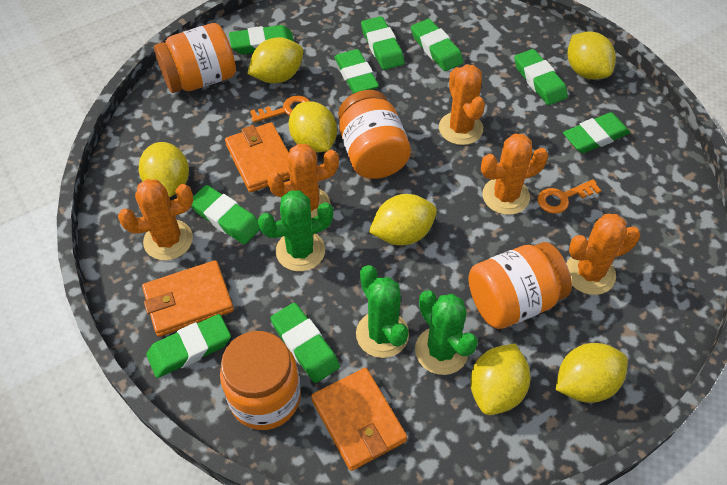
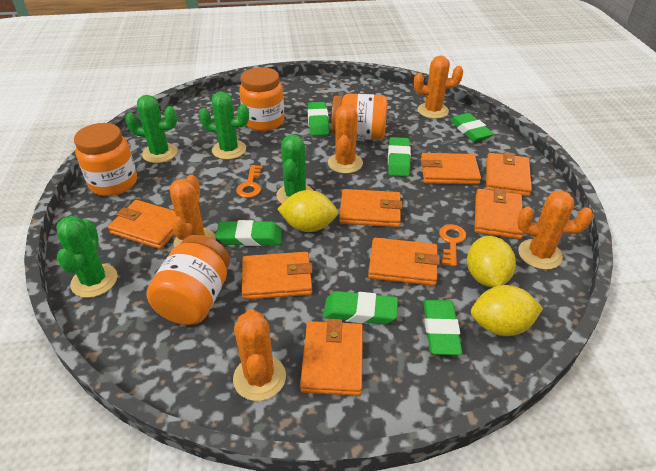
green cactus: 3 -> 4
green eraser: 9 -> 6
orange wallet: 3 -> 8
yellow lemon: 7 -> 3

